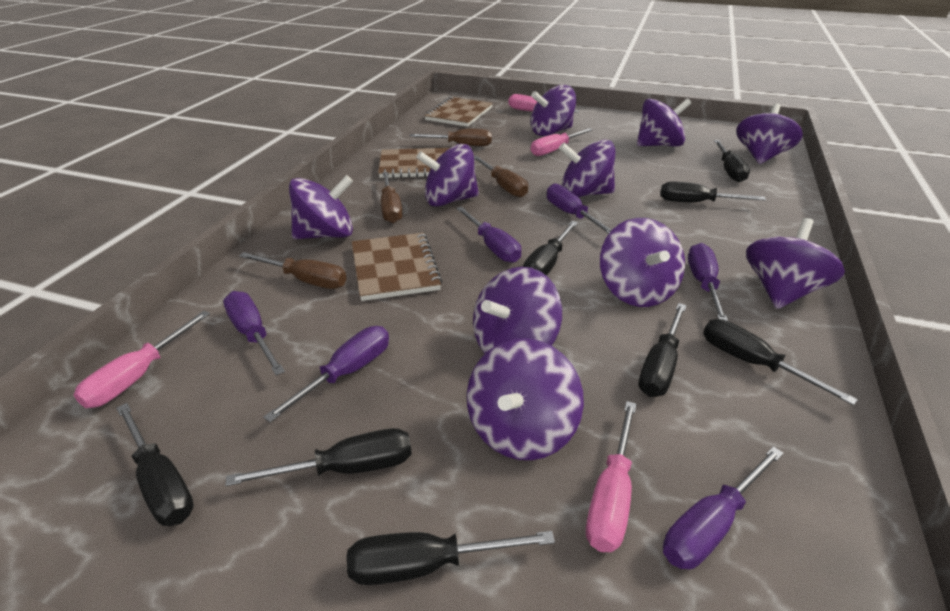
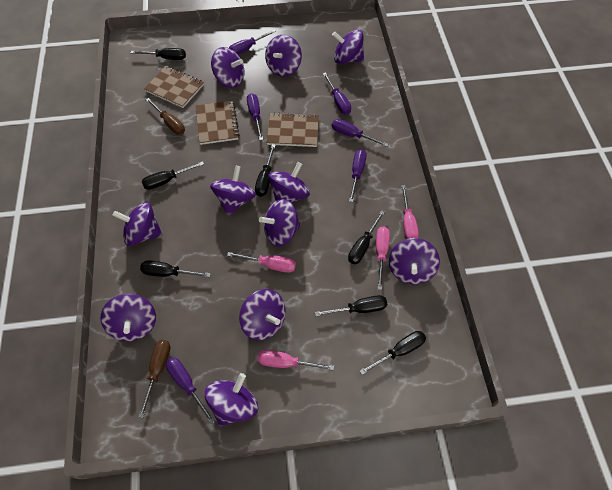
black screwdriver: 8 -> 7
brown screwdriver: 4 -> 2
purple spinning top: 10 -> 11

